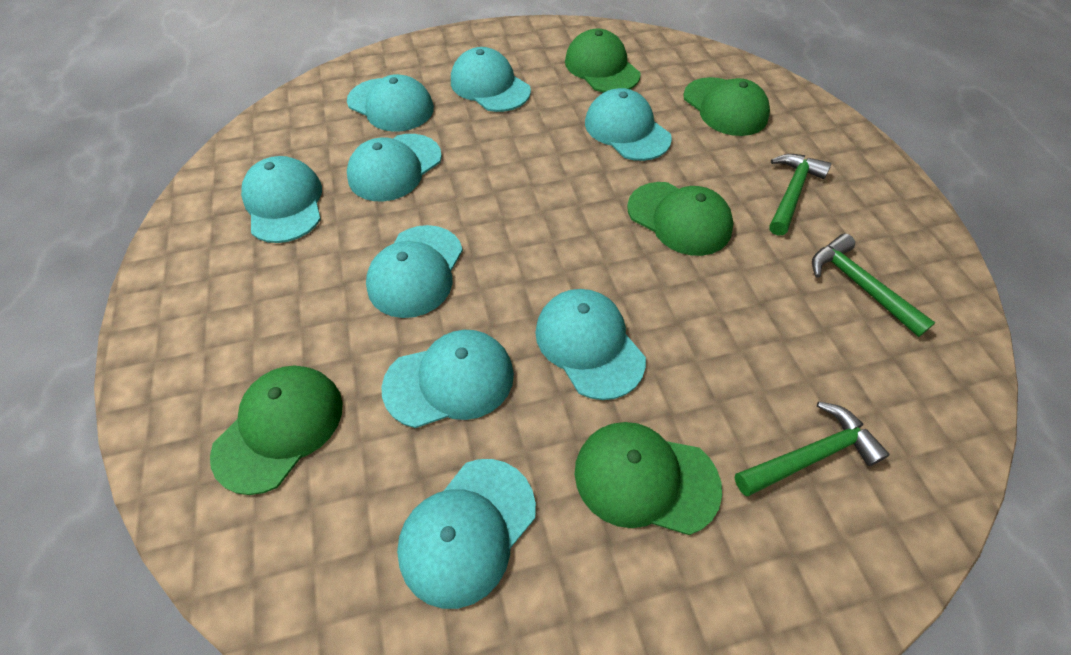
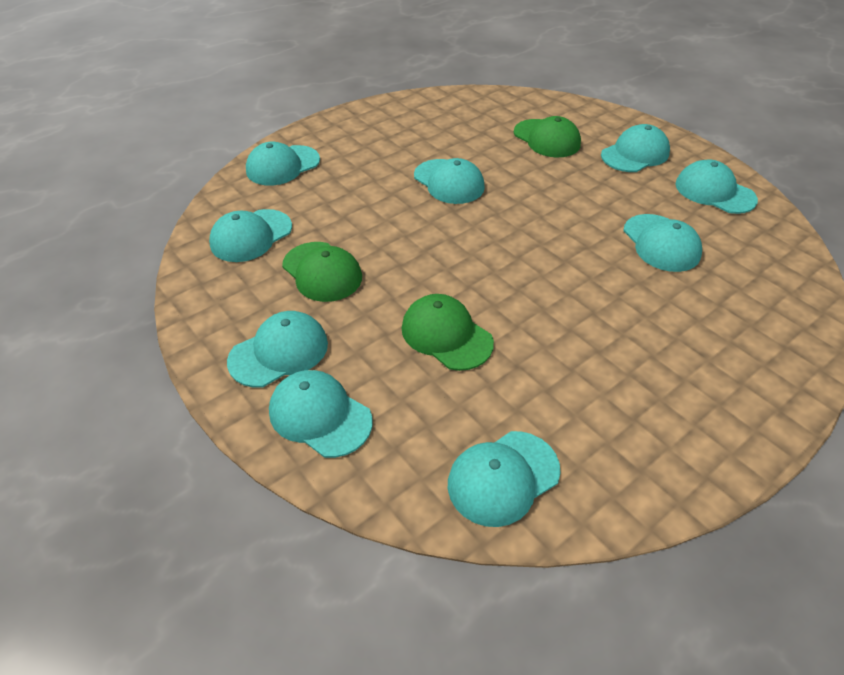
green cap: 5 -> 3
green hammer: 3 -> 0

